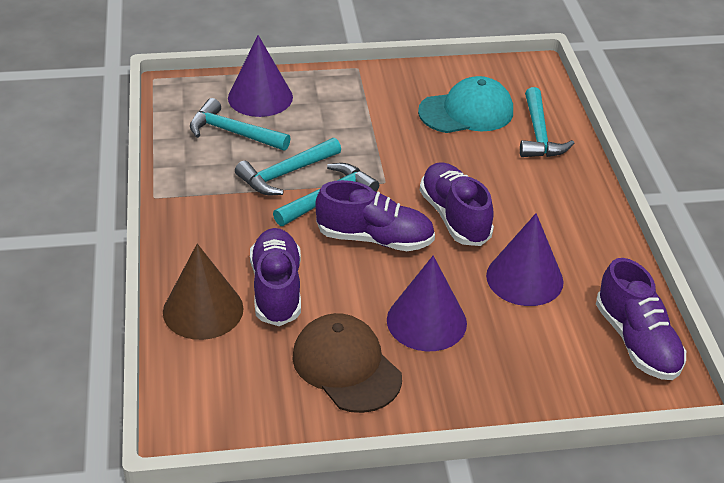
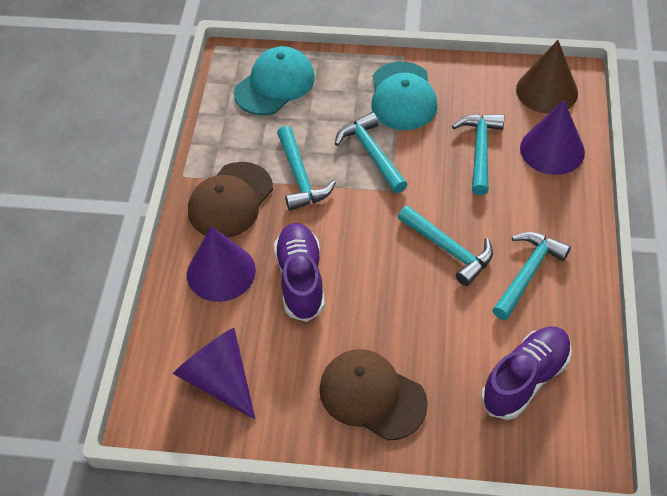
brown cap: 1 -> 2
purple shoe: 4 -> 2
turquoise cap: 1 -> 2
turquoise hammer: 4 -> 5

